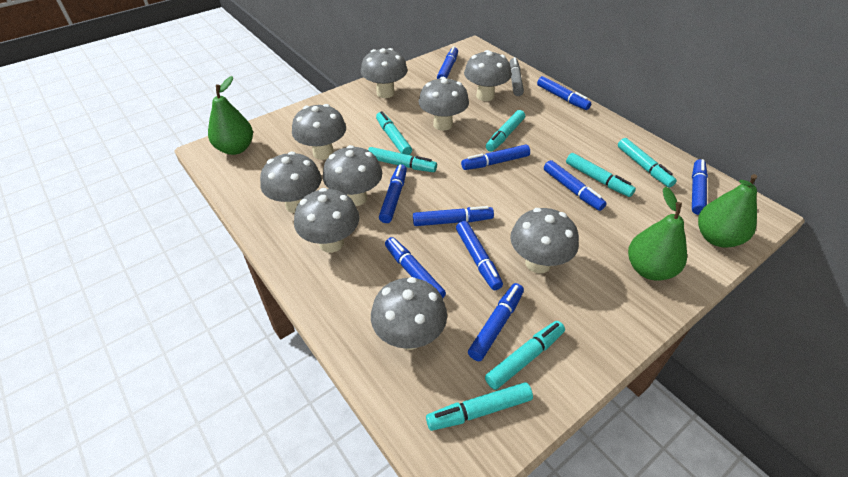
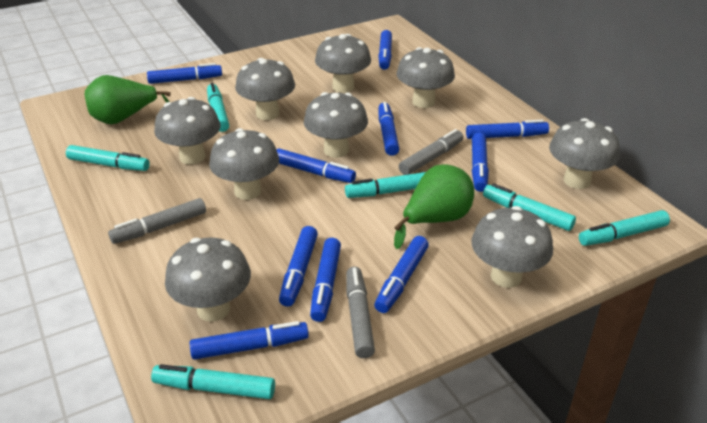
green pear: 3 -> 2
grey marker: 1 -> 3
turquoise marker: 7 -> 6

